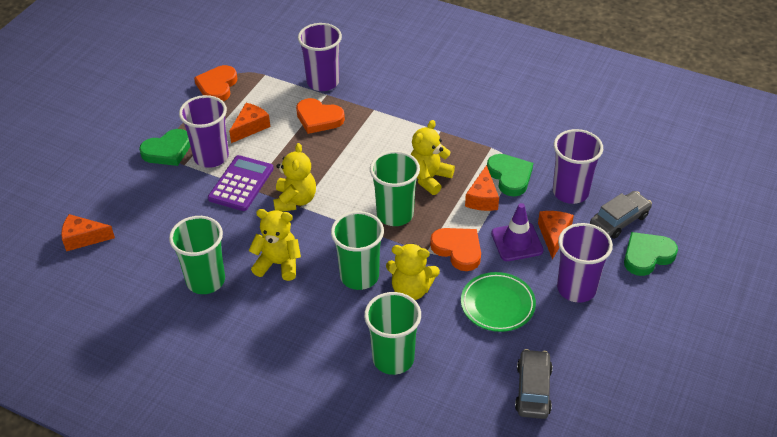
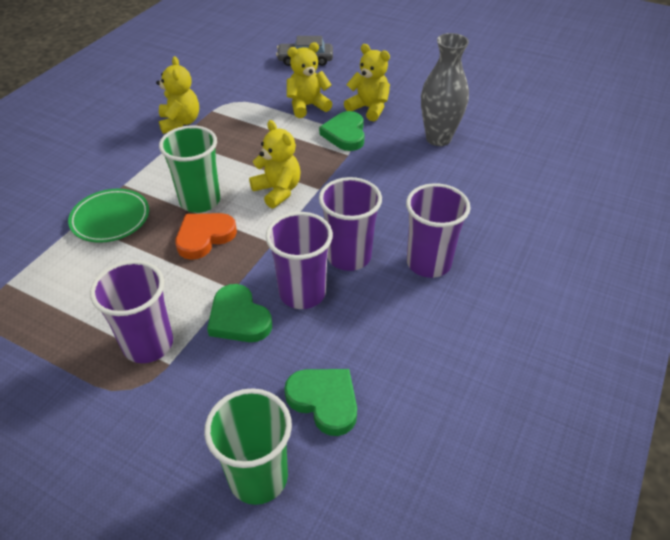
green cup: 4 -> 2
grey car: 2 -> 1
grey vase: 0 -> 1
orange cheese: 4 -> 0
orange heart: 3 -> 1
purple calculator: 1 -> 0
purple traffic cone: 1 -> 0

